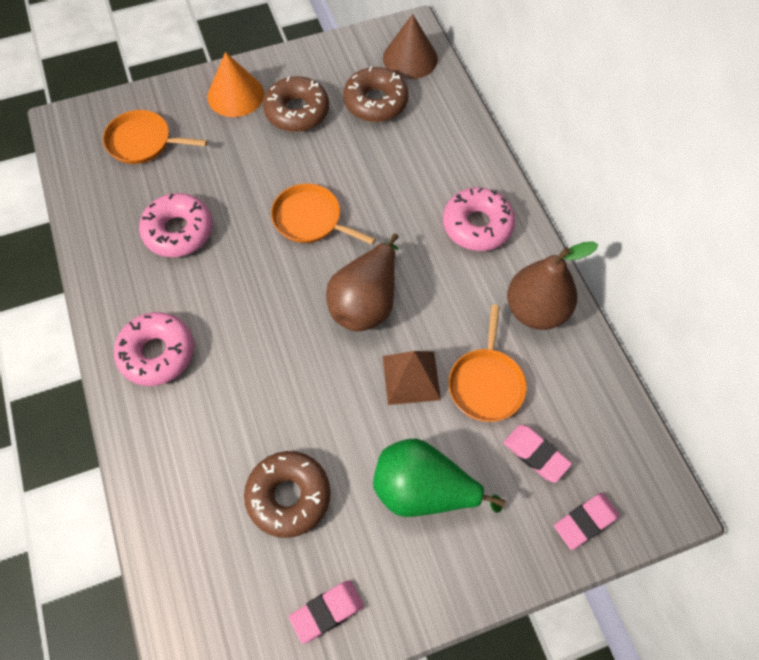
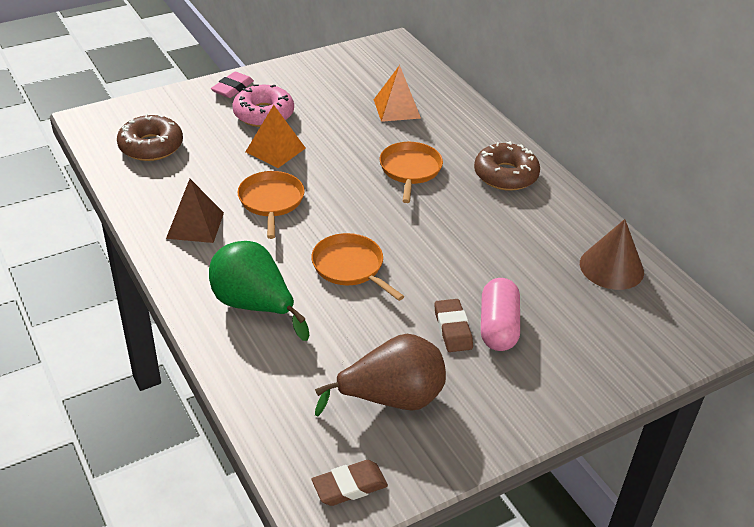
brown donut: 3 -> 2
brown eraser: 0 -> 2
brown pear: 2 -> 1
orange cone: 1 -> 0
orange pyramid: 0 -> 2
pink capsule: 0 -> 1
pink donut: 3 -> 1
pink eraser: 3 -> 1

